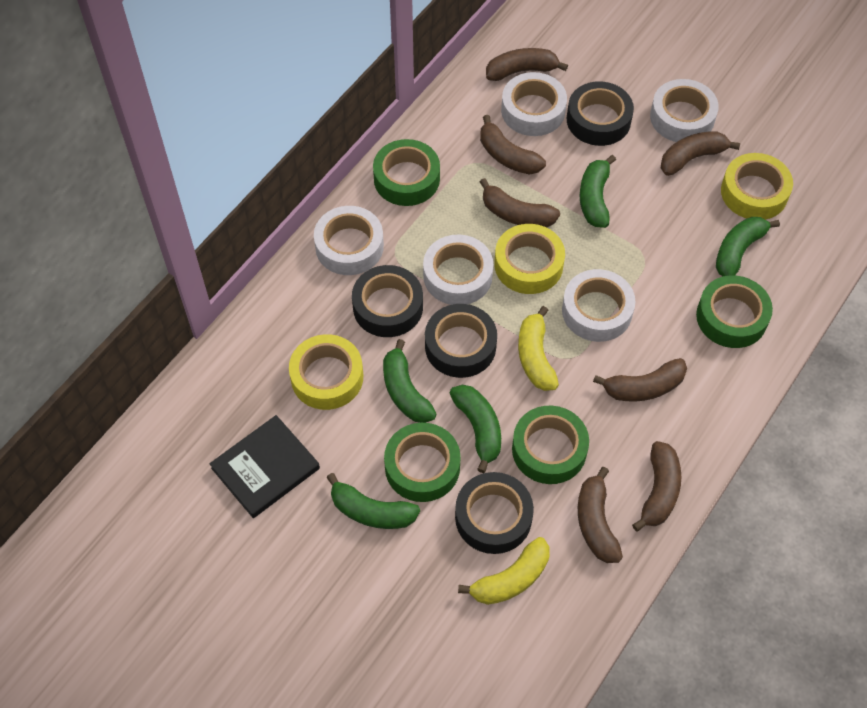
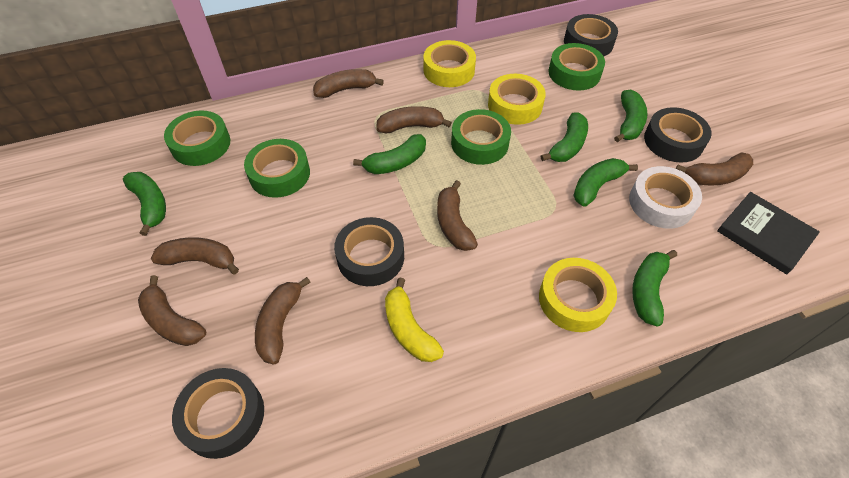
green banana: 5 -> 6
white tape: 5 -> 1
yellow banana: 2 -> 1

